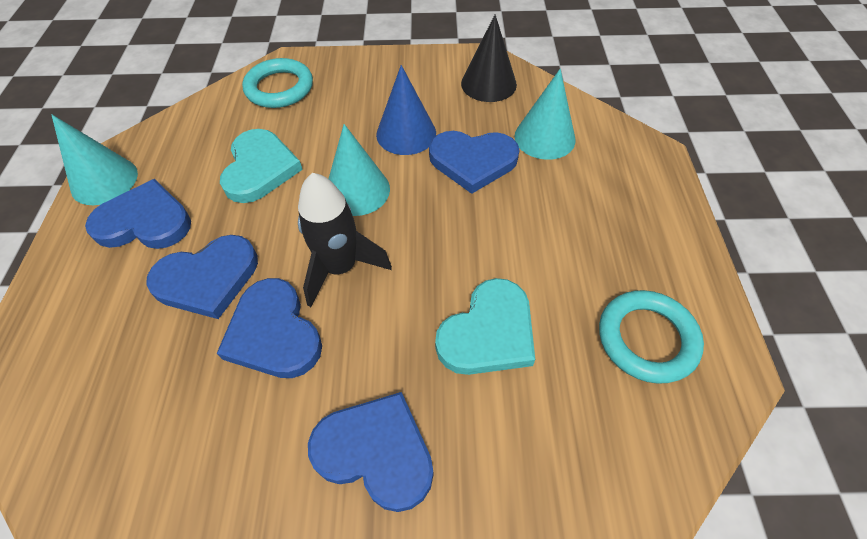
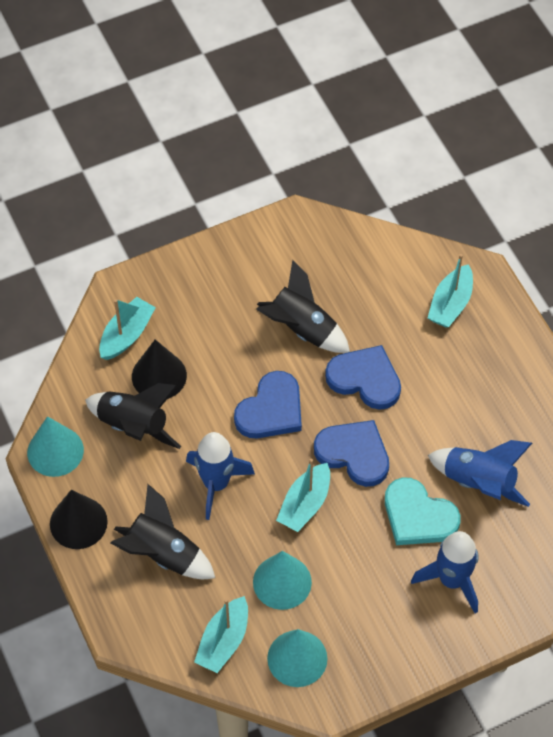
black cone: 1 -> 2
black rocket: 1 -> 3
blue cone: 1 -> 0
blue heart: 5 -> 3
blue rocket: 0 -> 3
turquoise boat: 0 -> 4
turquoise heart: 2 -> 1
turquoise ring: 2 -> 0

